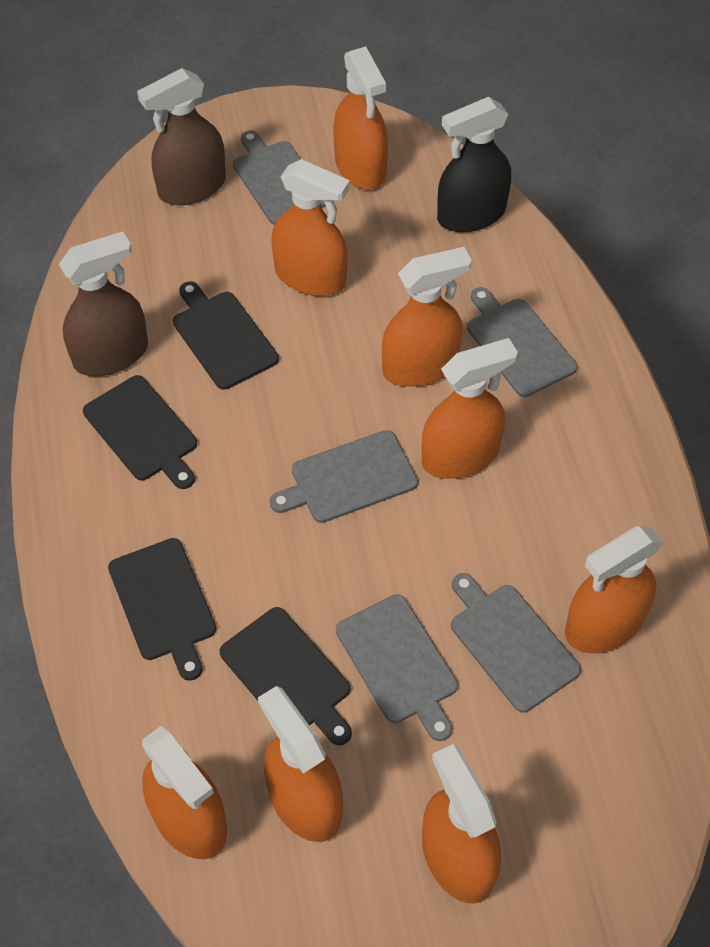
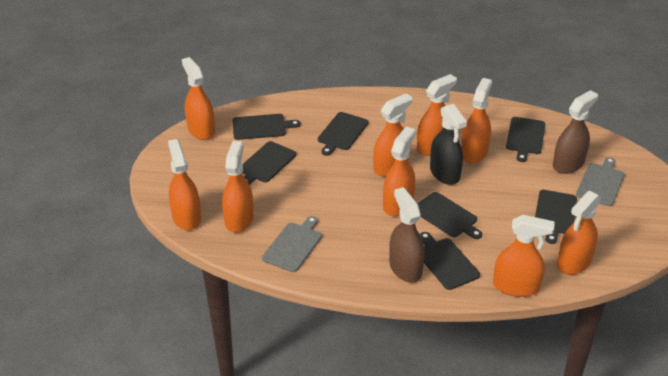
black cutting board: 4 -> 7
grey cutting board: 5 -> 2
orange spray bottle: 8 -> 9

